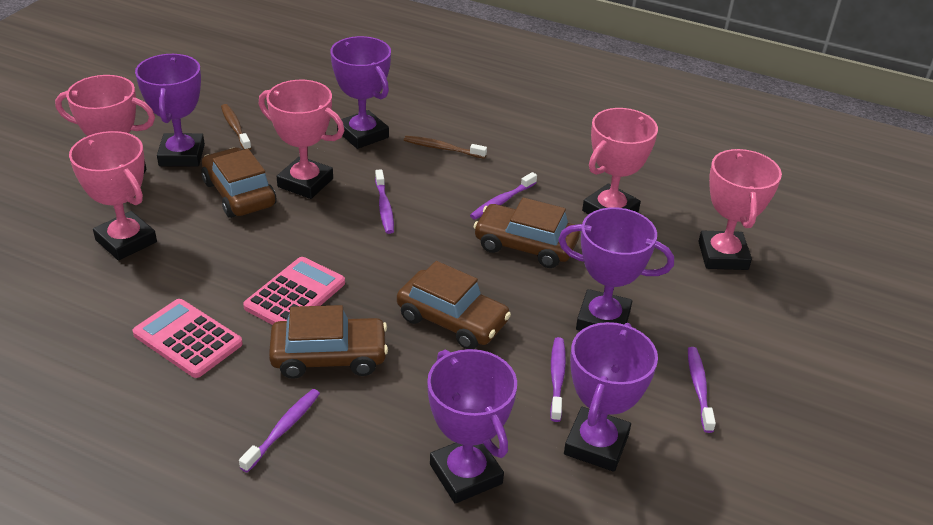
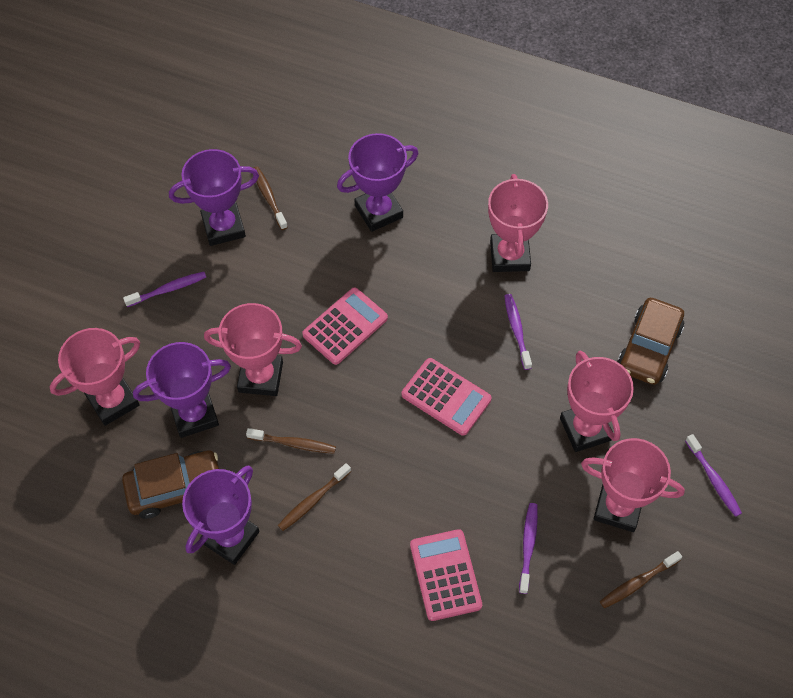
brown car: 4 -> 2
brown toothbrush: 2 -> 4
pink calculator: 2 -> 3
purple toothbrush: 5 -> 4
purple trophy: 5 -> 4

